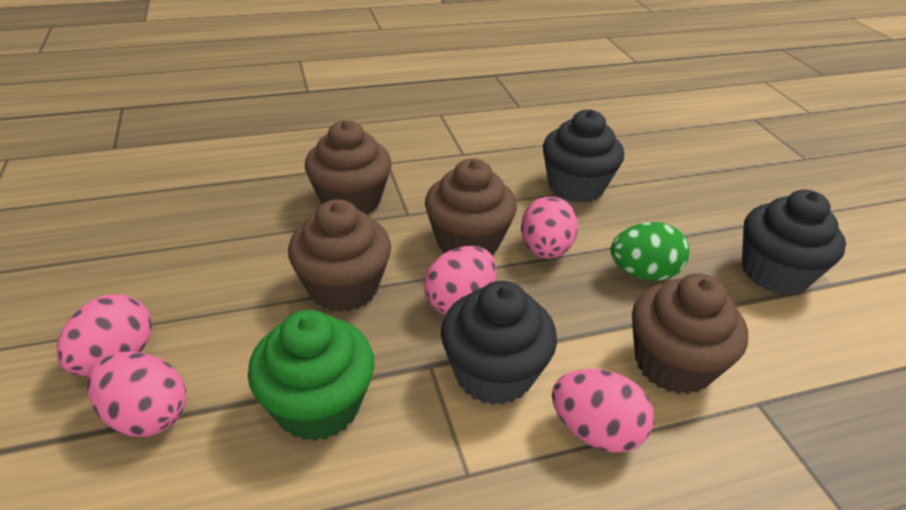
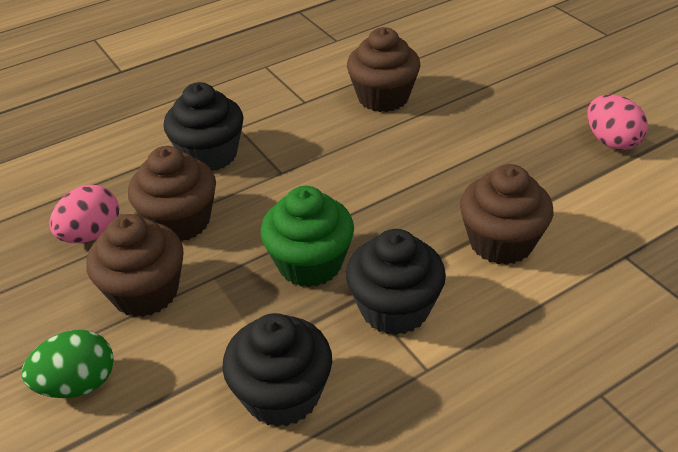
pink egg: 5 -> 2

